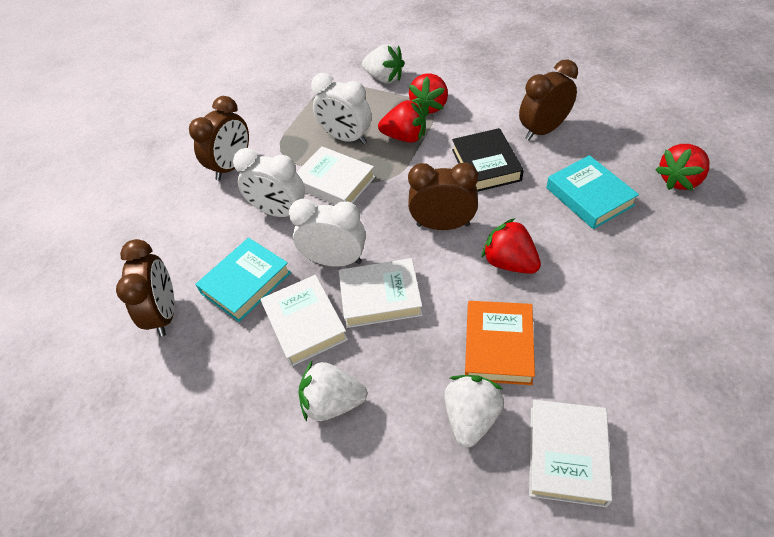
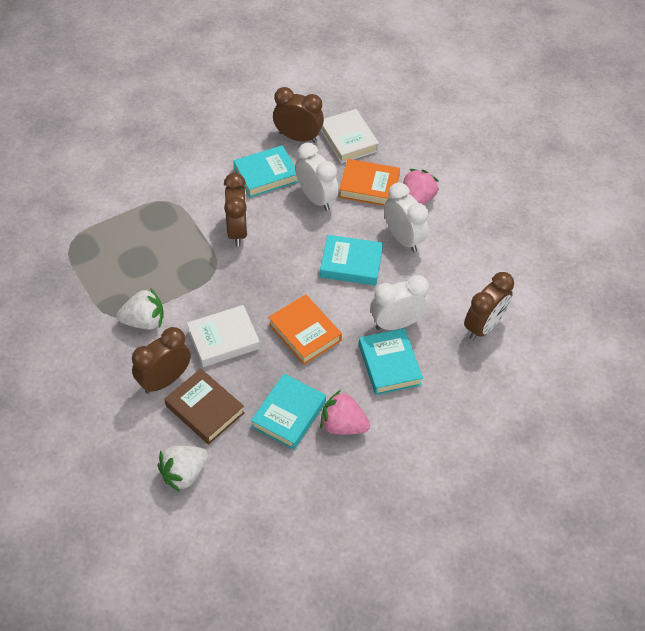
black book: 1 -> 0
brown book: 0 -> 1
orange book: 1 -> 2
pink strawberry: 0 -> 2
red strawberry: 4 -> 0
turquoise book: 2 -> 4
white book: 4 -> 2
white strawberry: 3 -> 2

